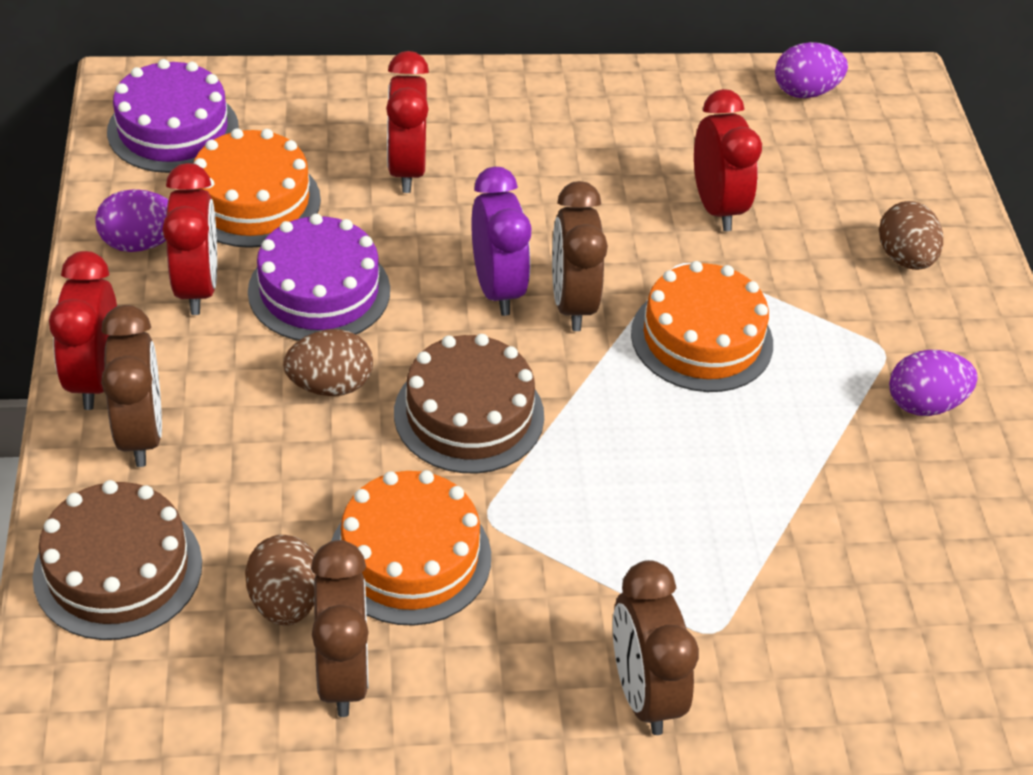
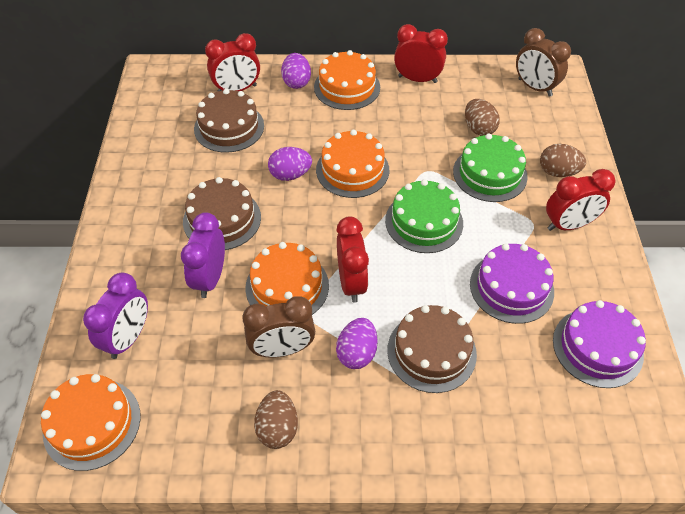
brown cake: 2 -> 3
brown clock: 4 -> 2
green cake: 0 -> 2
orange cake: 3 -> 4
purple clock: 1 -> 2

